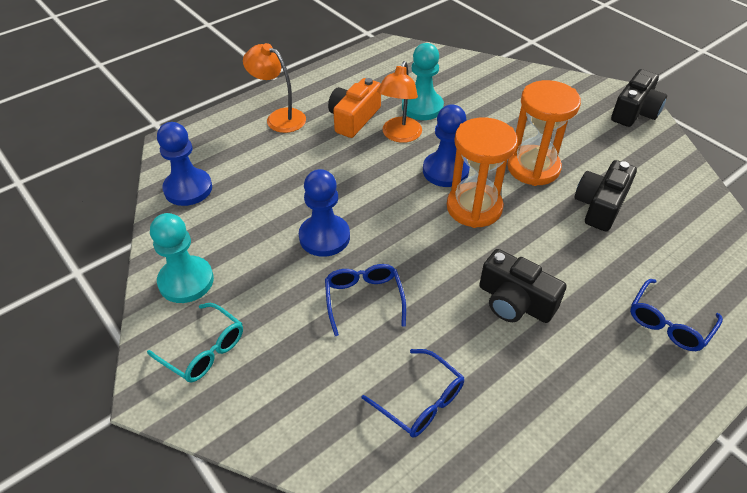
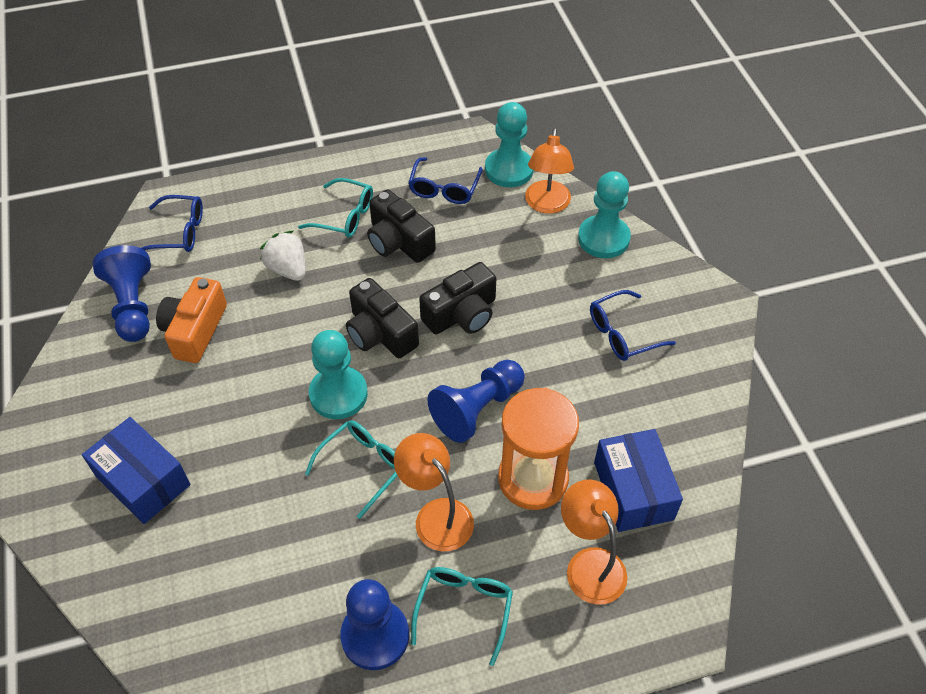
blue box: 0 -> 2
orange hourglass: 2 -> 1
orange lamp: 2 -> 3
turquoise glasses: 1 -> 3
turquoise pawn: 2 -> 3
white strawberry: 0 -> 1

